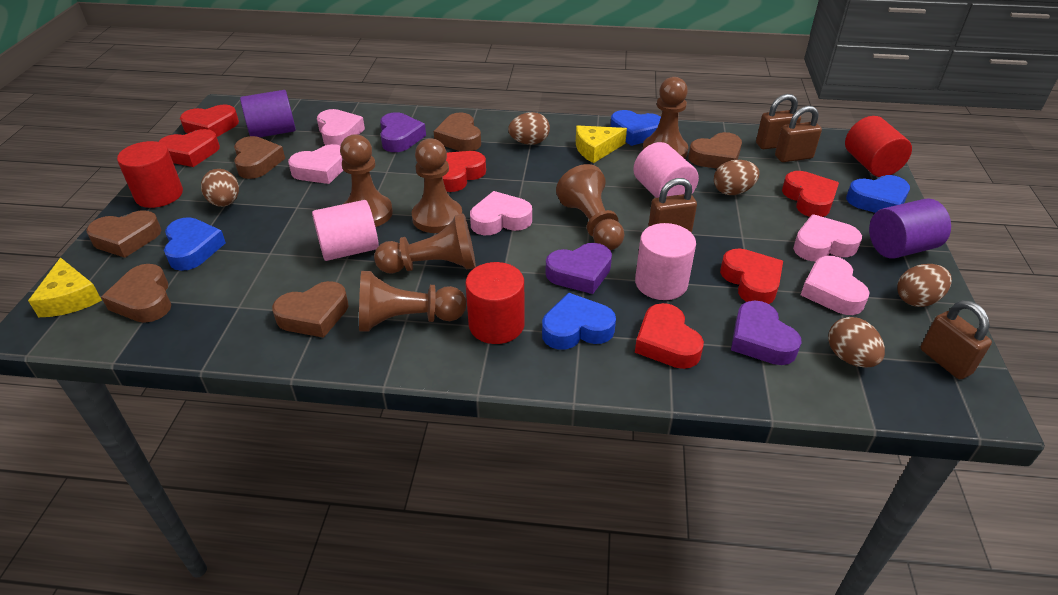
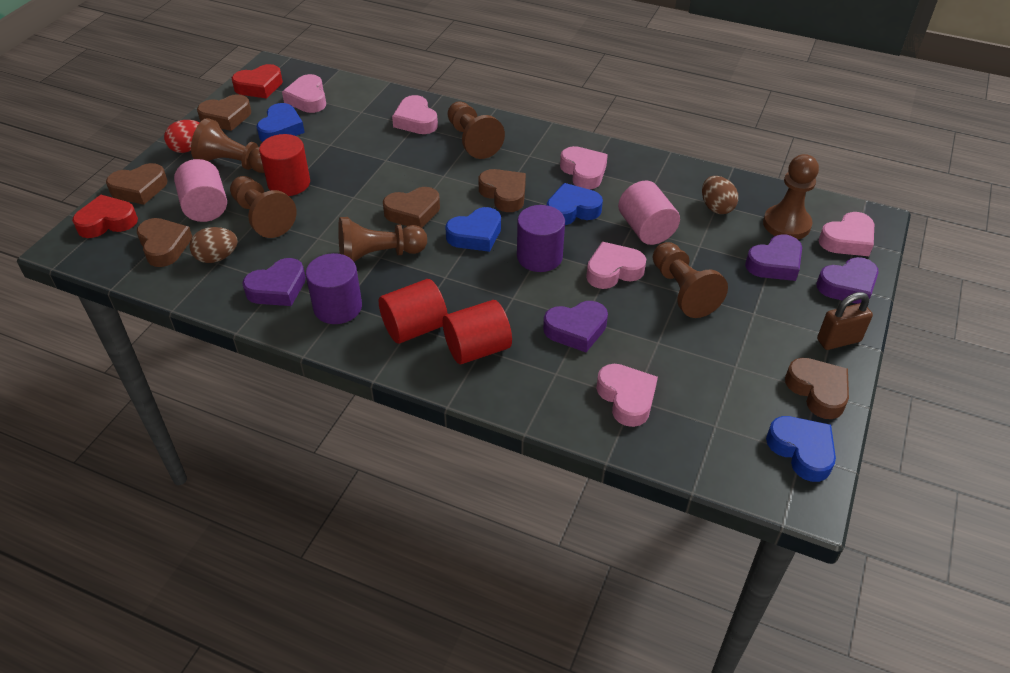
brown egg: 5 -> 2
brown padlock: 4 -> 1
pink cylinder: 3 -> 2
pink heart: 5 -> 6
purple heart: 3 -> 4
red egg: 0 -> 1
red heart: 6 -> 2
yellow cheese: 2 -> 0

